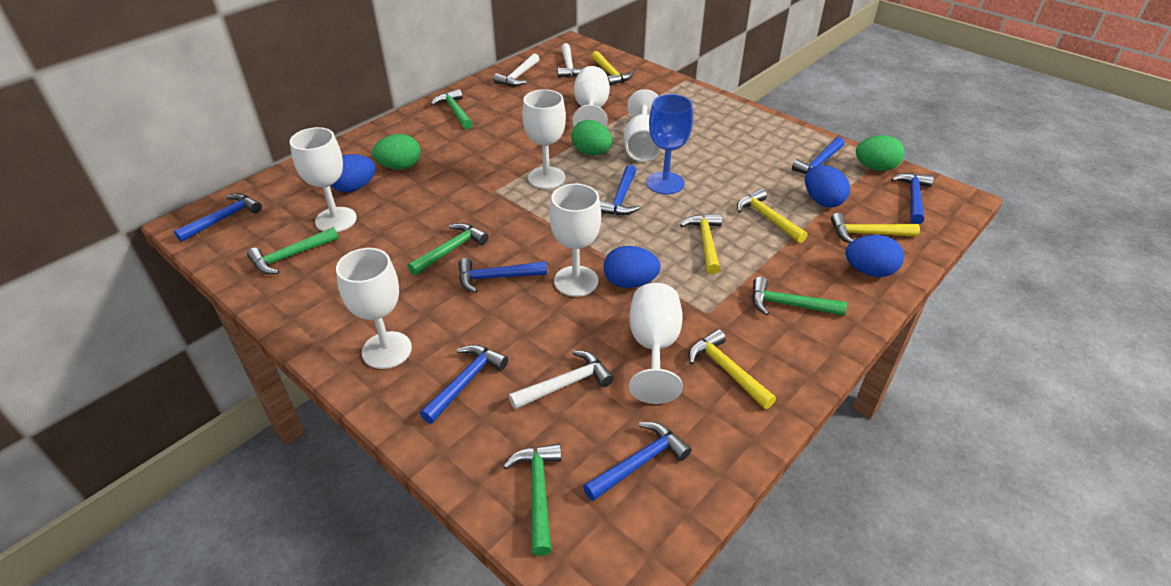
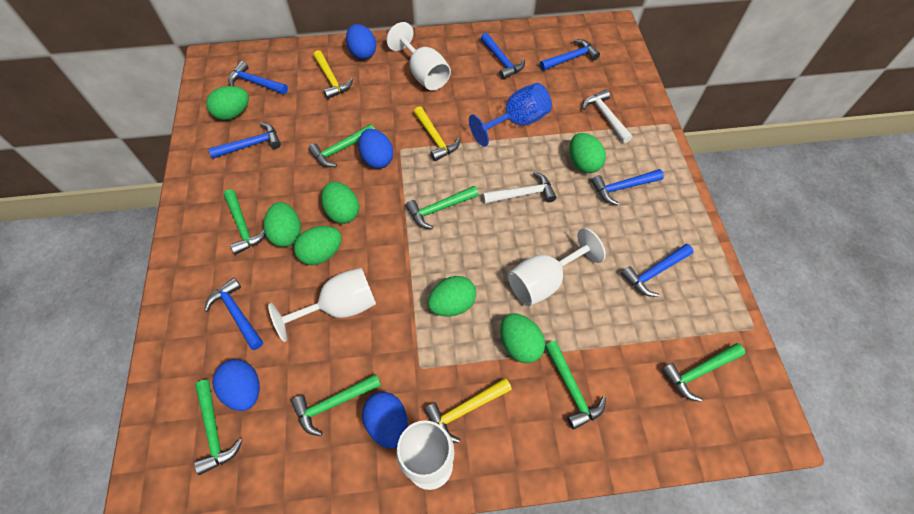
green egg: 3 -> 7
green hammer: 5 -> 7
white goblet: 7 -> 4
white hammer: 3 -> 2
yellow hammer: 5 -> 3

